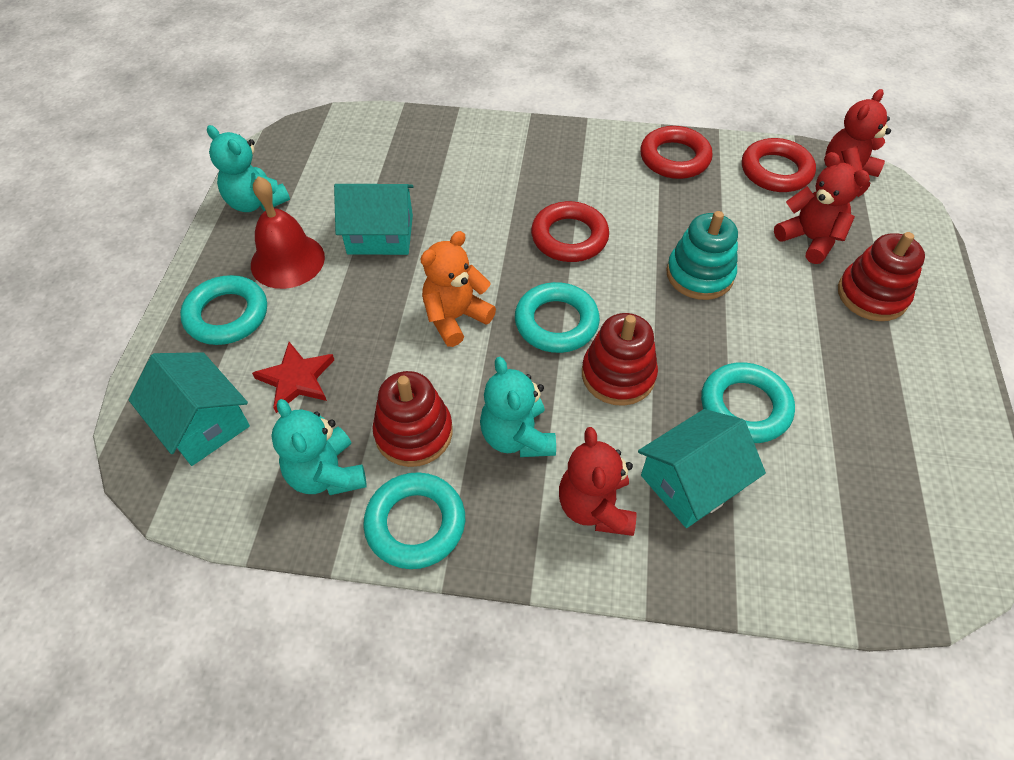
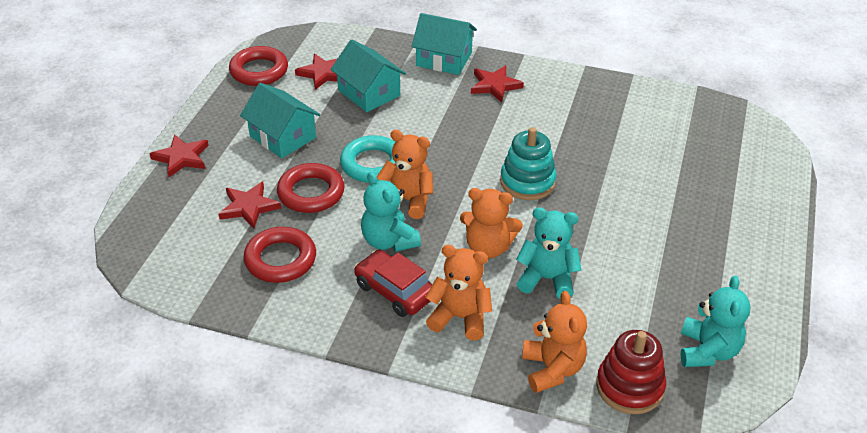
orange teddy bear: 1 -> 4
red bell: 1 -> 0
red car: 0 -> 1
red stacking toy: 3 -> 1
red star: 1 -> 4
red teddy bear: 3 -> 0
turquoise ring: 4 -> 1

